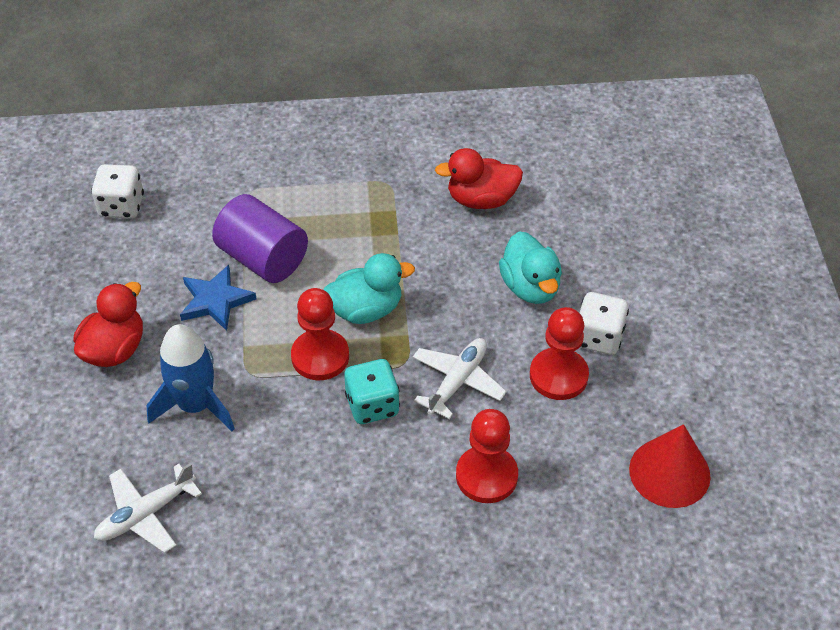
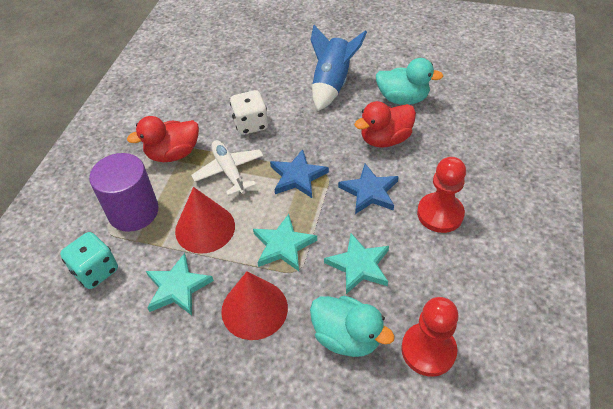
blue star: 1 -> 2
red cone: 1 -> 2
red pawn: 3 -> 2
turquoise star: 0 -> 3
white dice: 2 -> 1
white plane: 2 -> 1

